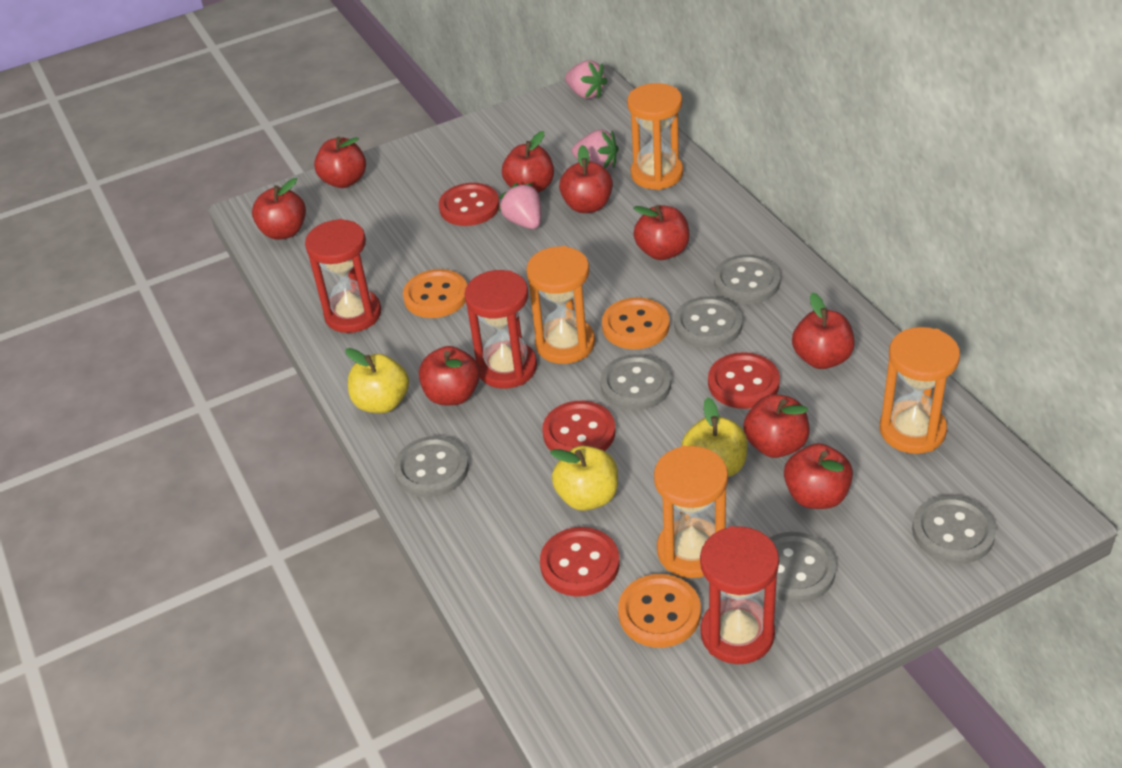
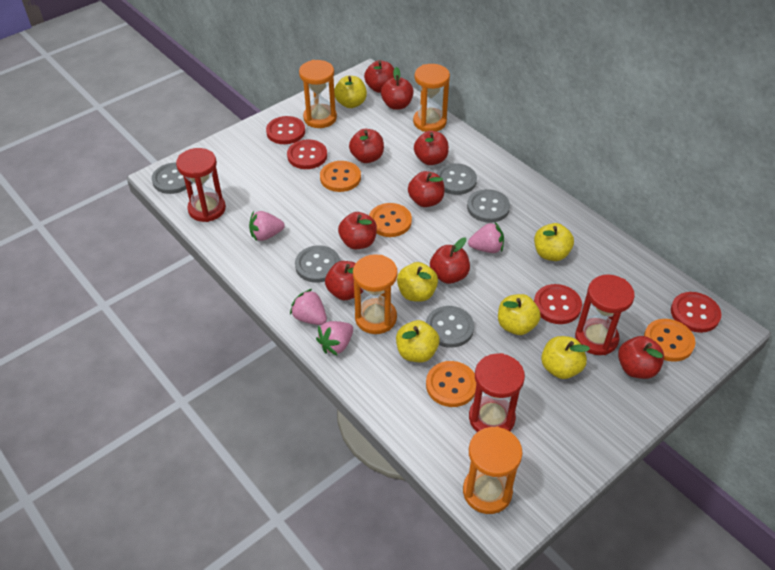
grey button: 6 -> 5
orange button: 3 -> 4
pink strawberry: 3 -> 4
yellow apple: 3 -> 6

